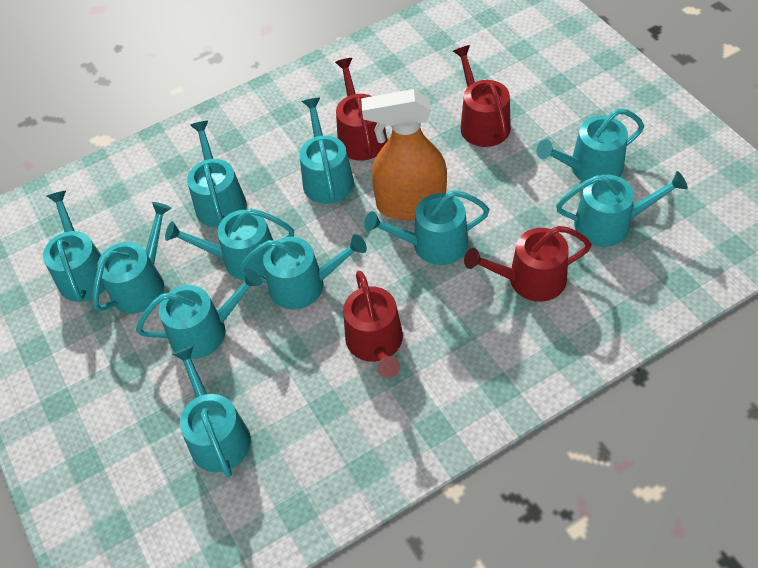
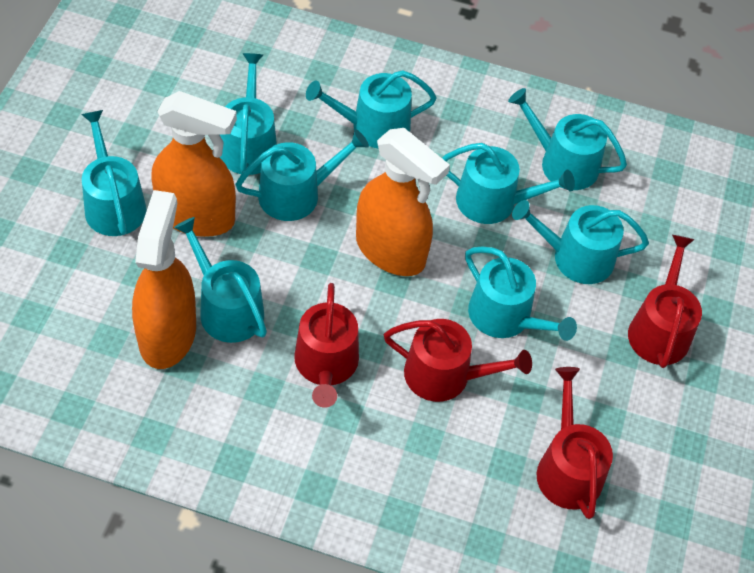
orange spray bottle: 1 -> 3
turquoise watering can: 11 -> 9

